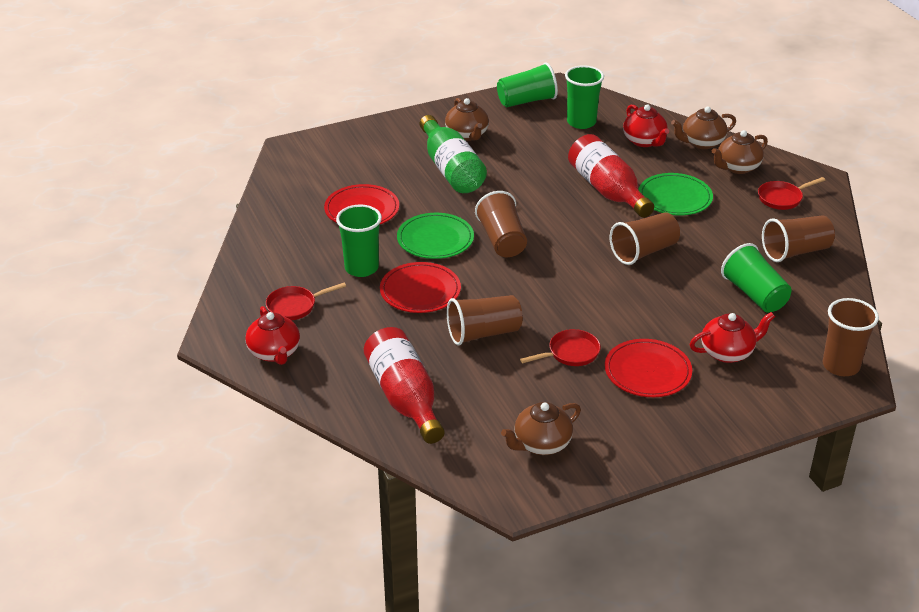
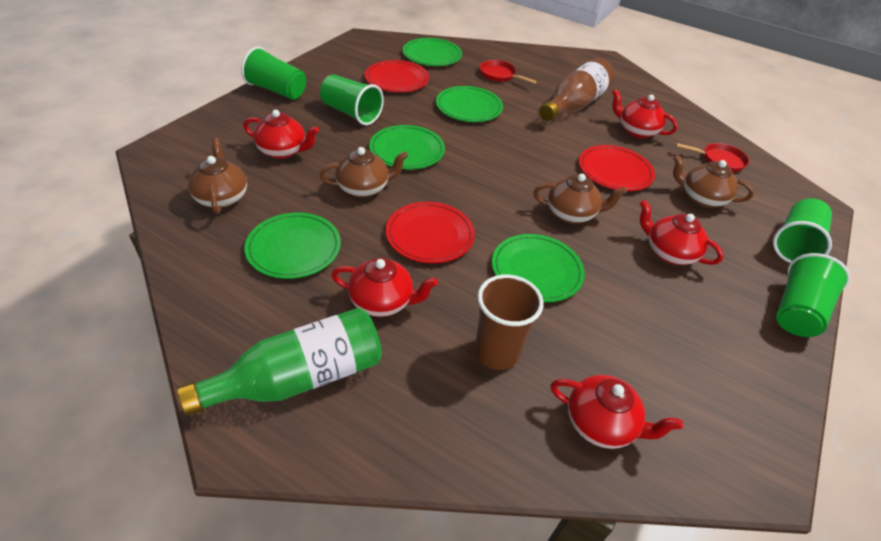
brown bottle: 0 -> 1
brown cup: 5 -> 1
green plate: 2 -> 5
red bottle: 2 -> 0
red pan: 3 -> 2
red teapot: 3 -> 5

